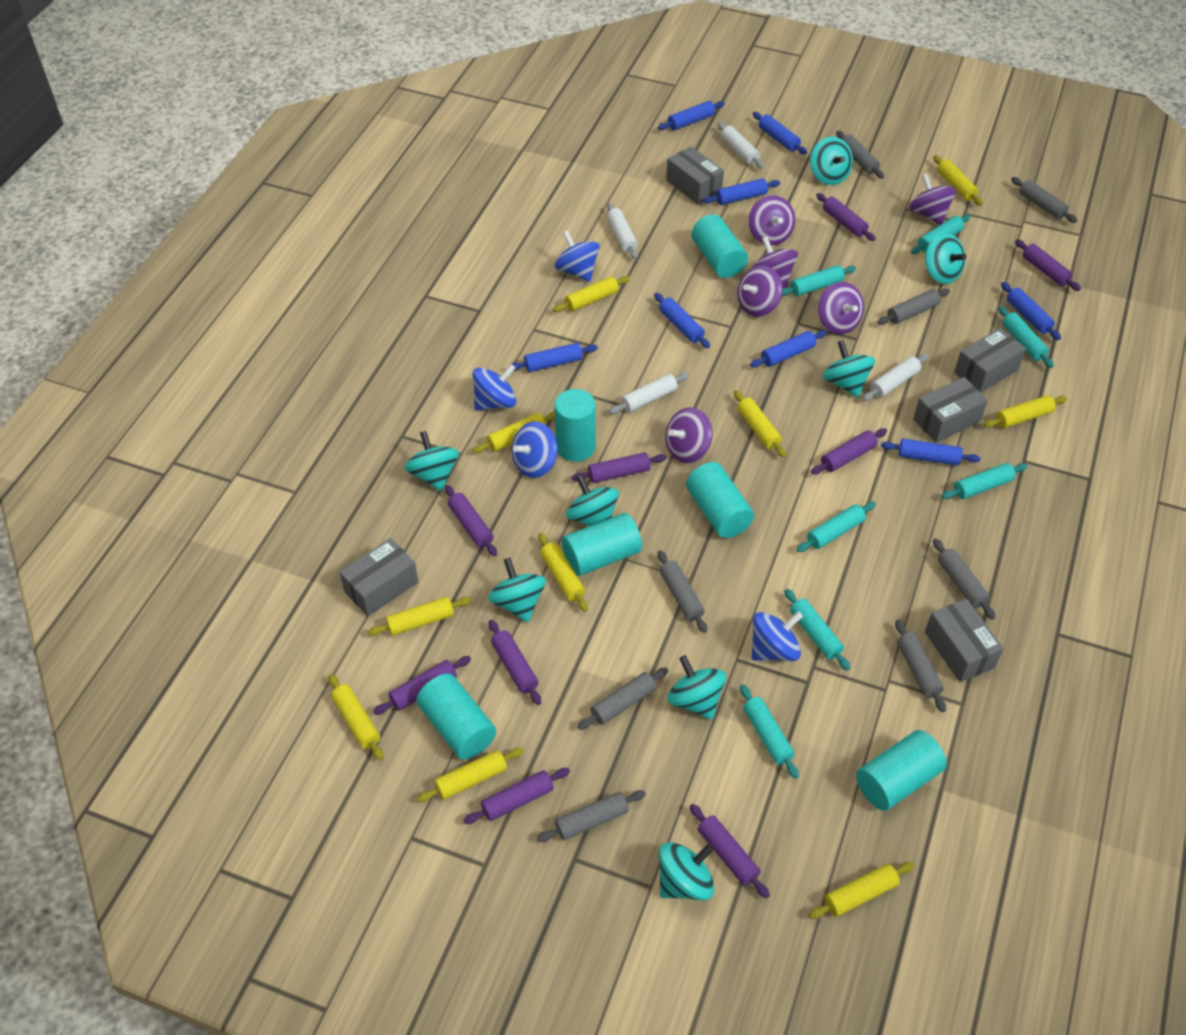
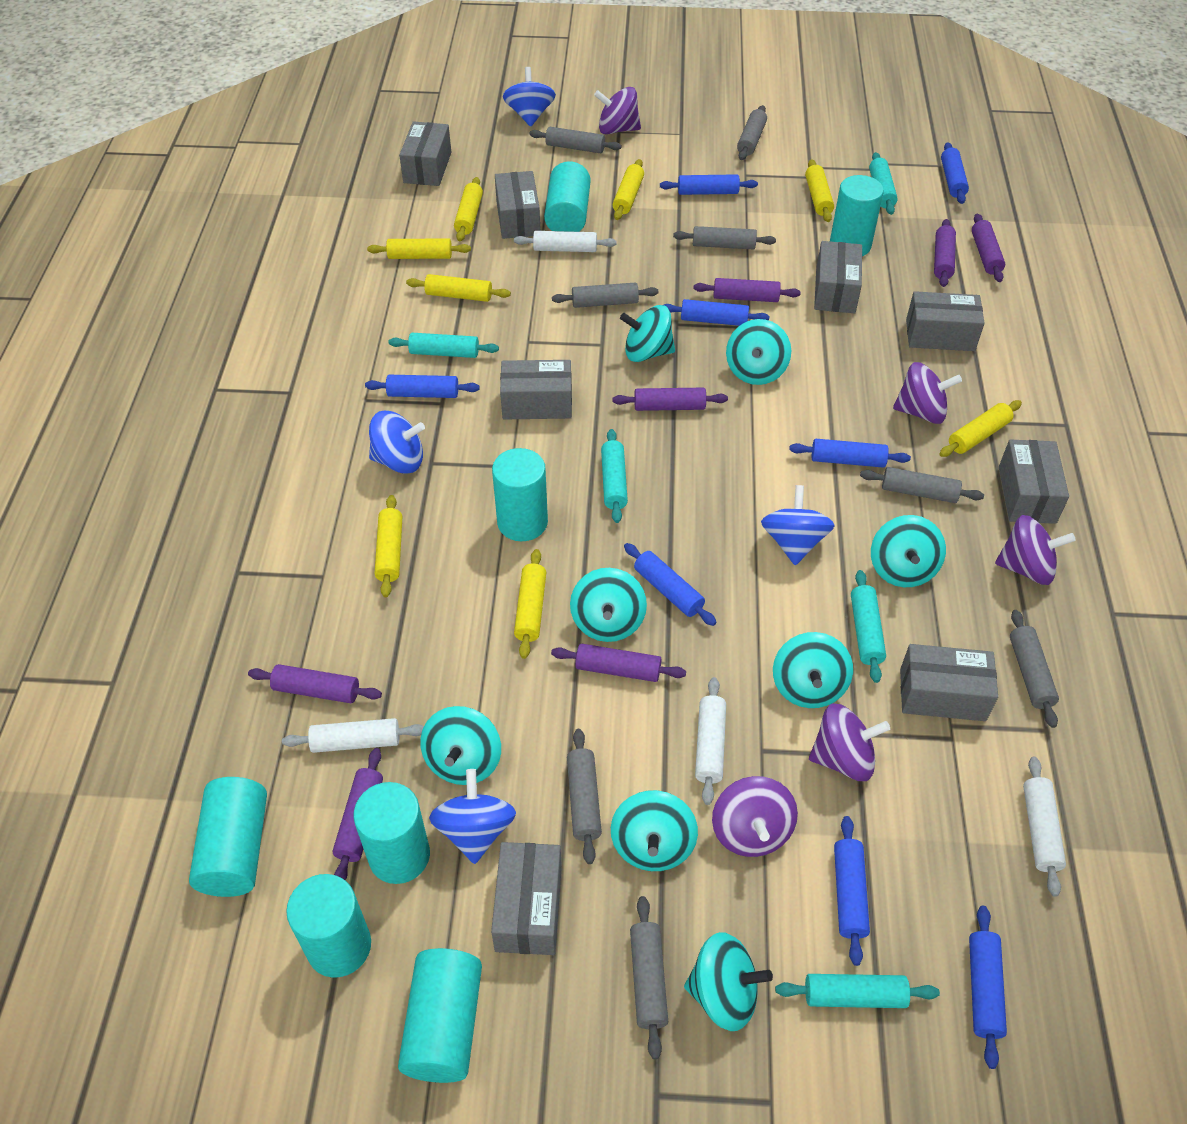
grey box: 5 -> 8
purple rolling pin: 9 -> 7
purple spinning top: 6 -> 5
turquoise cylinder: 6 -> 7
turquoise rolling pin: 7 -> 5
yellow rolling pin: 10 -> 8

